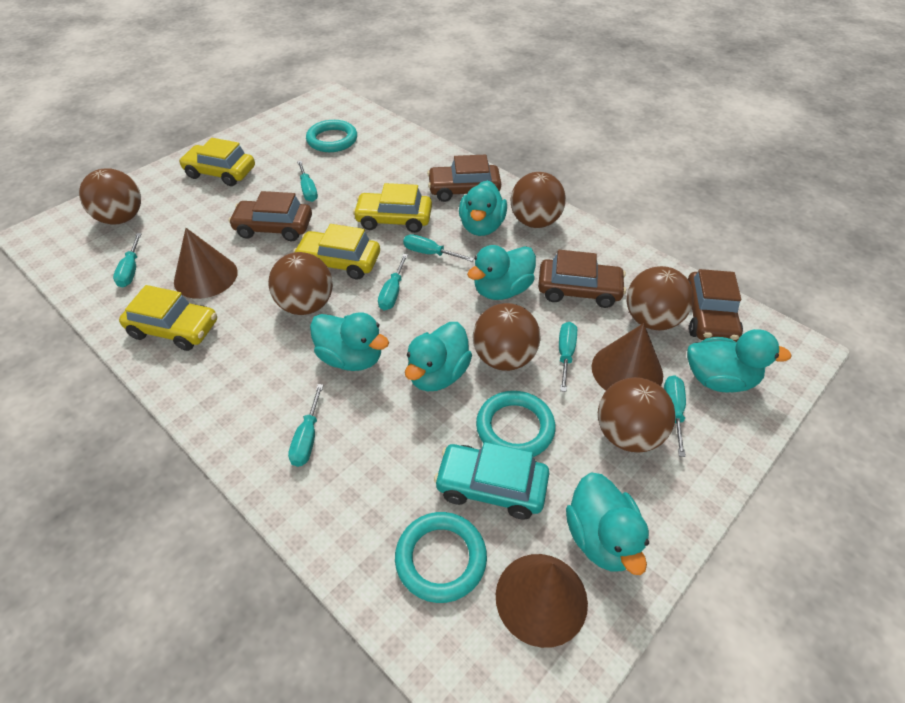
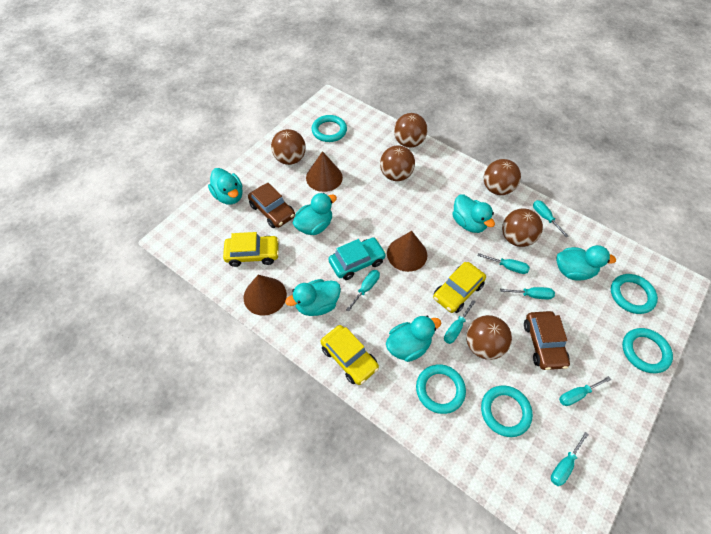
brown car: 4 -> 2
turquoise ring: 3 -> 5
yellow car: 4 -> 3

